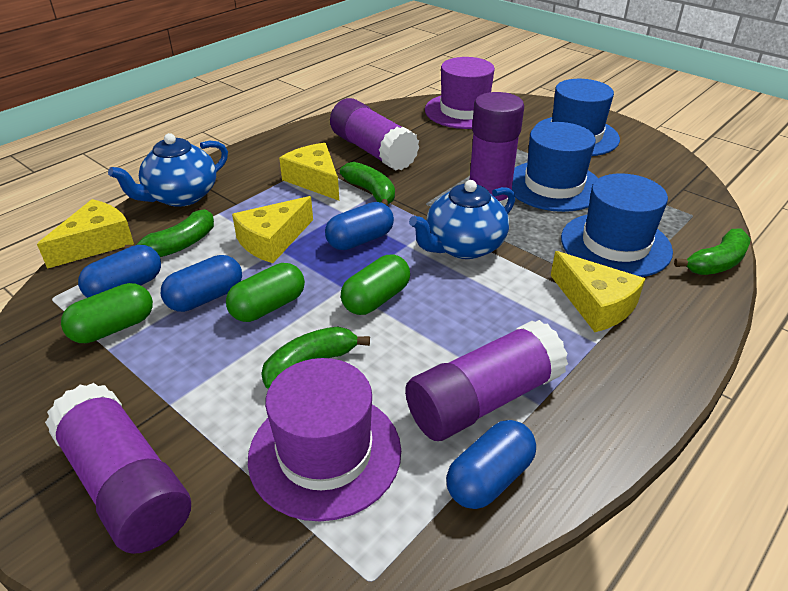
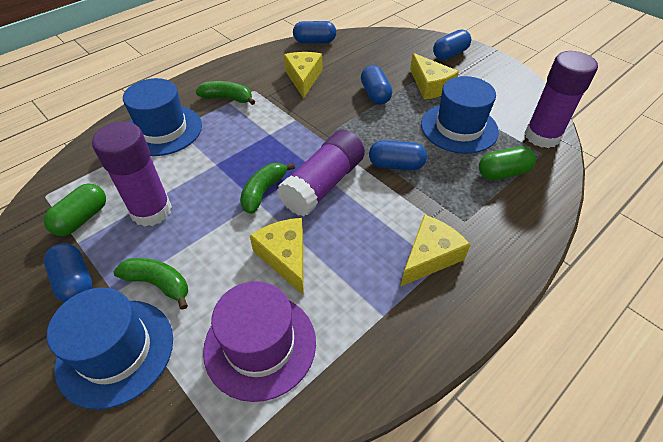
blue capsule: 4 -> 5
blue teapot: 2 -> 0
green banana: 4 -> 3
green capsule: 3 -> 2
purple glue stick: 4 -> 3
purple hat: 2 -> 1

